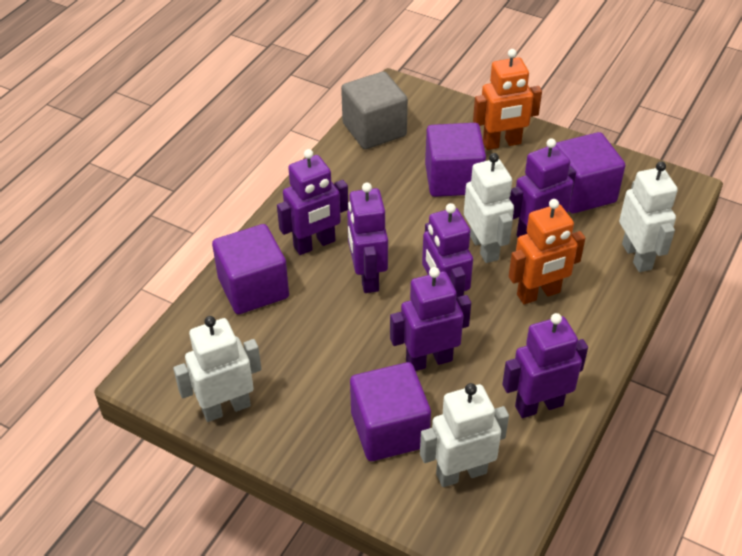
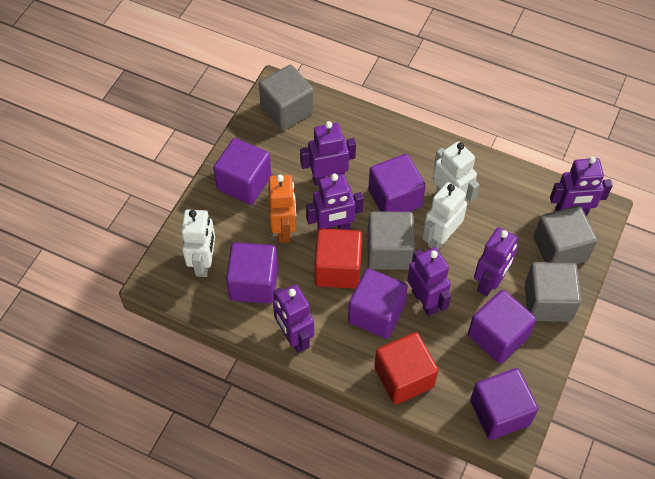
grey cube: 1 -> 4
orange robot: 2 -> 1
purple cube: 4 -> 6
red cube: 0 -> 2
white robot: 4 -> 3

